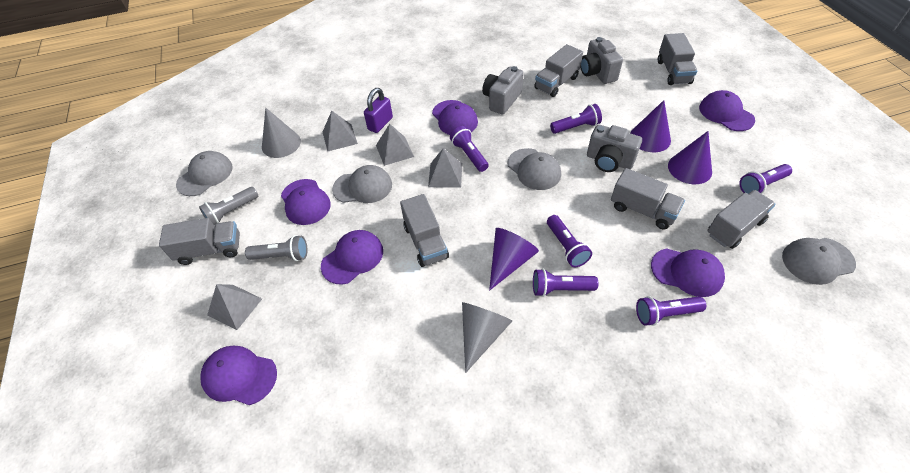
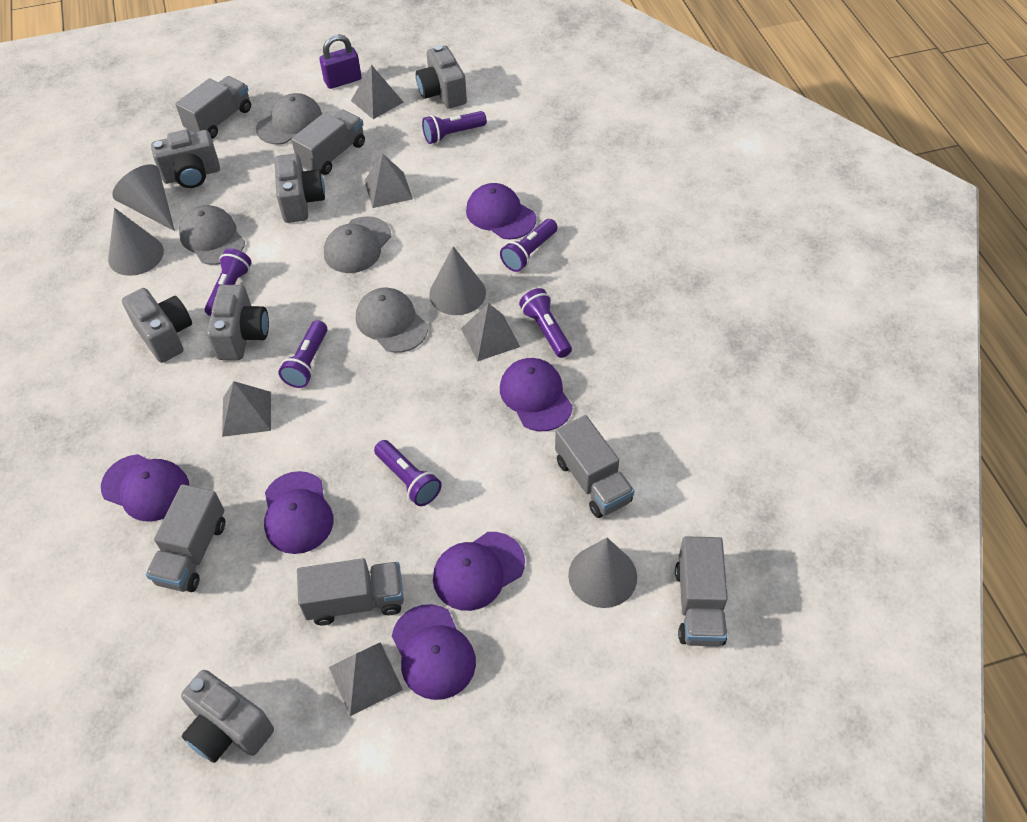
grey camera: 3 -> 6
grey cone: 2 -> 4
grey flashlight: 2 -> 0
grey pyramid: 4 -> 5
purple cone: 3 -> 0

